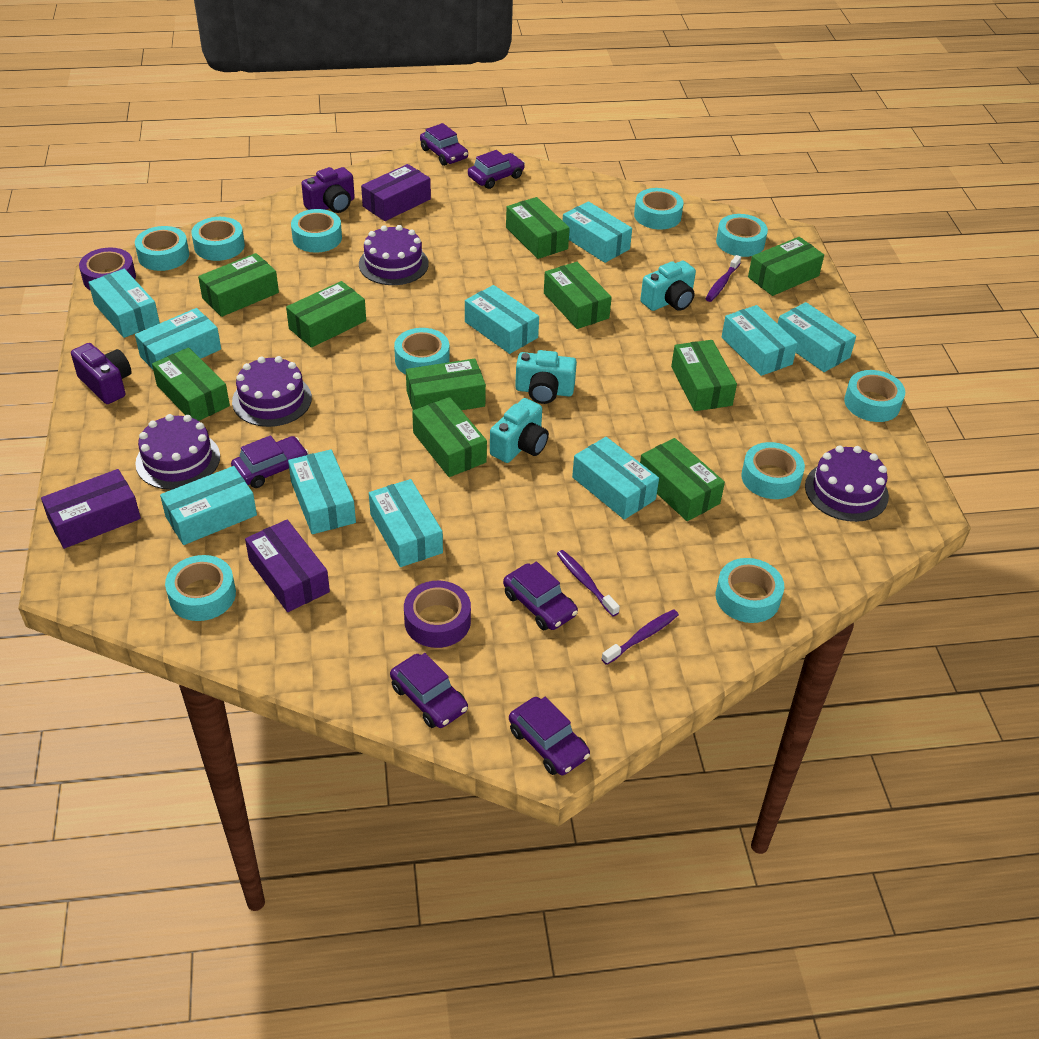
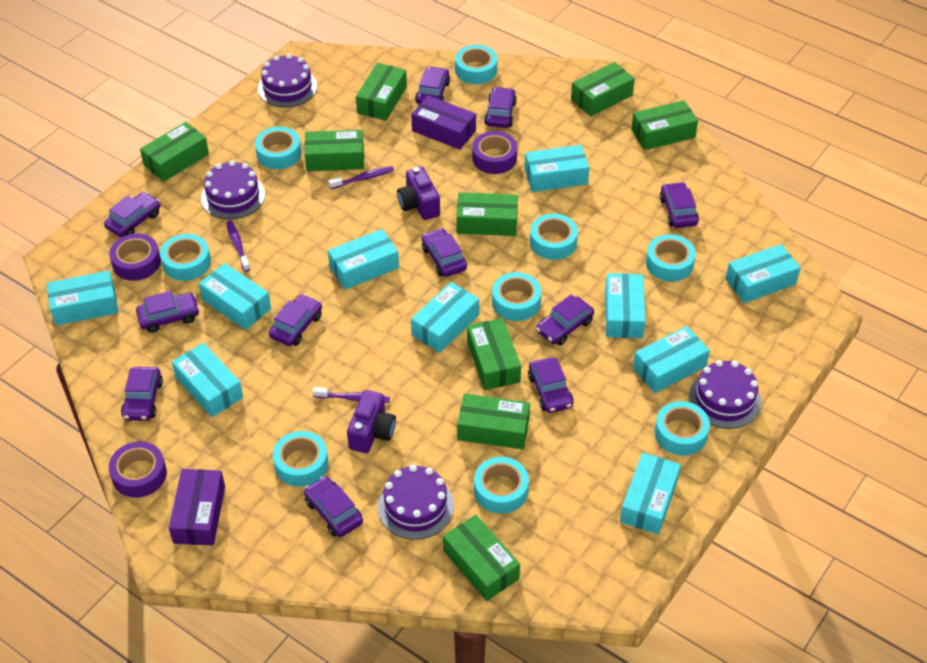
green box: 10 -> 9
purple box: 3 -> 2
purple car: 6 -> 11
purple tape: 2 -> 3
turquoise camera: 3 -> 0
turquoise tape: 10 -> 9

